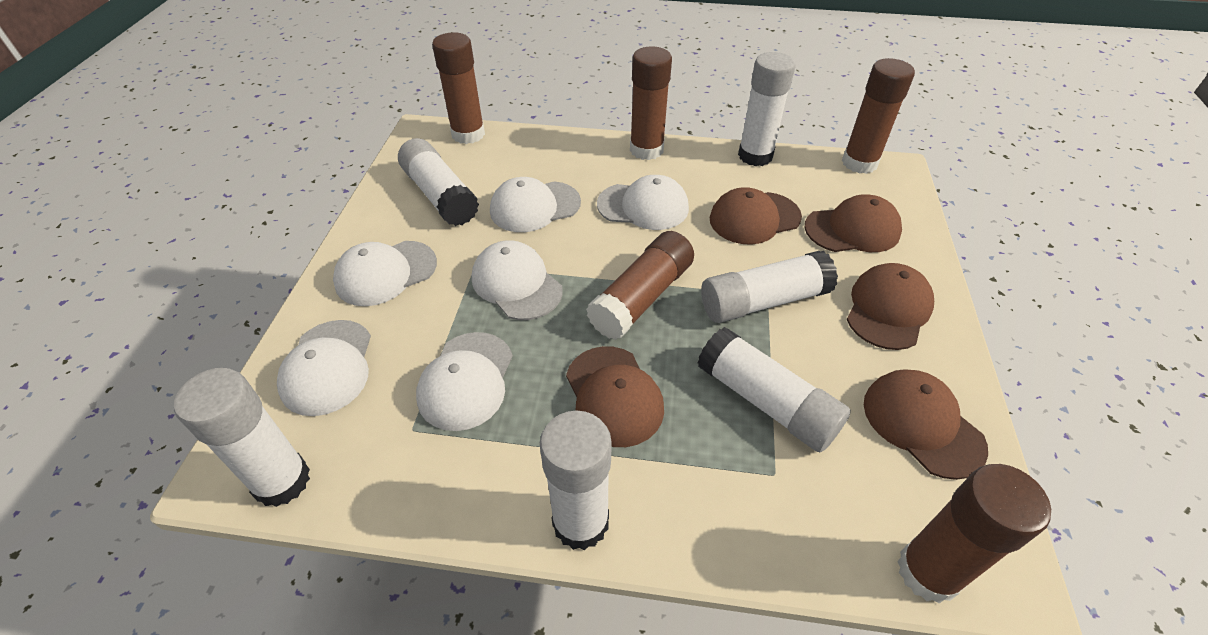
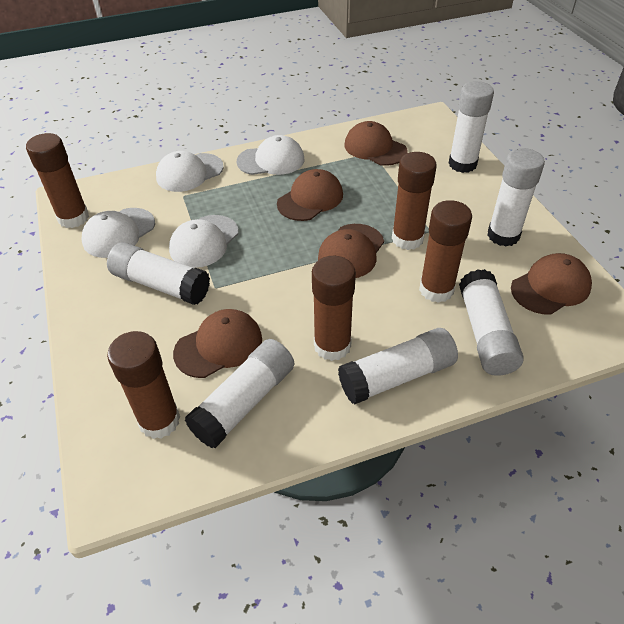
white cap: 6 -> 4

